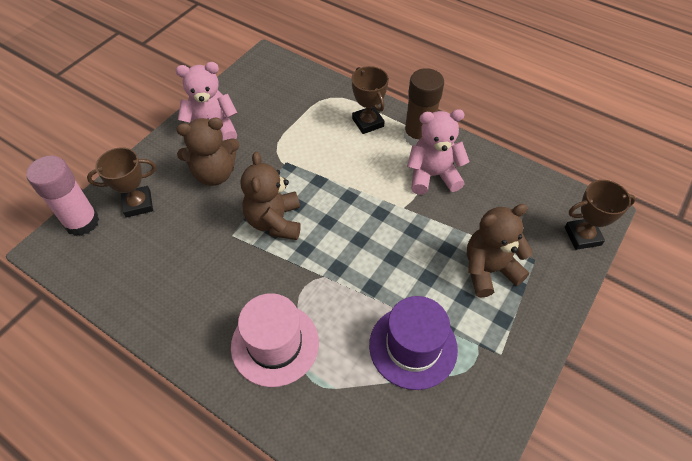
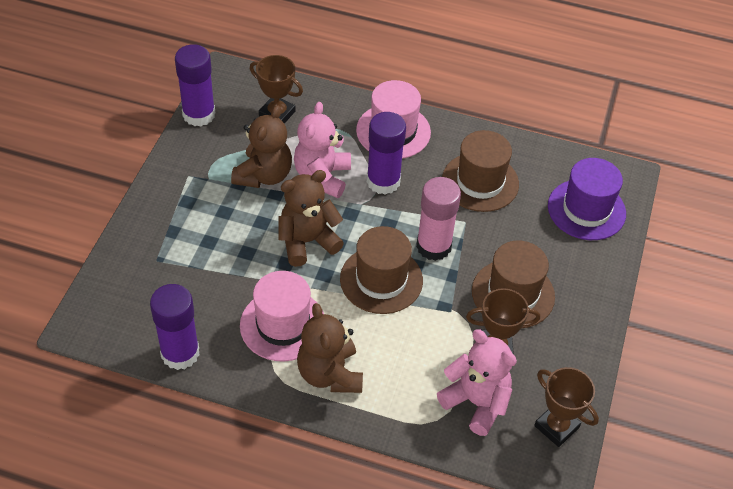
brown glue stick: 1 -> 0
brown hat: 0 -> 3
pink hat: 1 -> 2
purple glue stick: 0 -> 3

